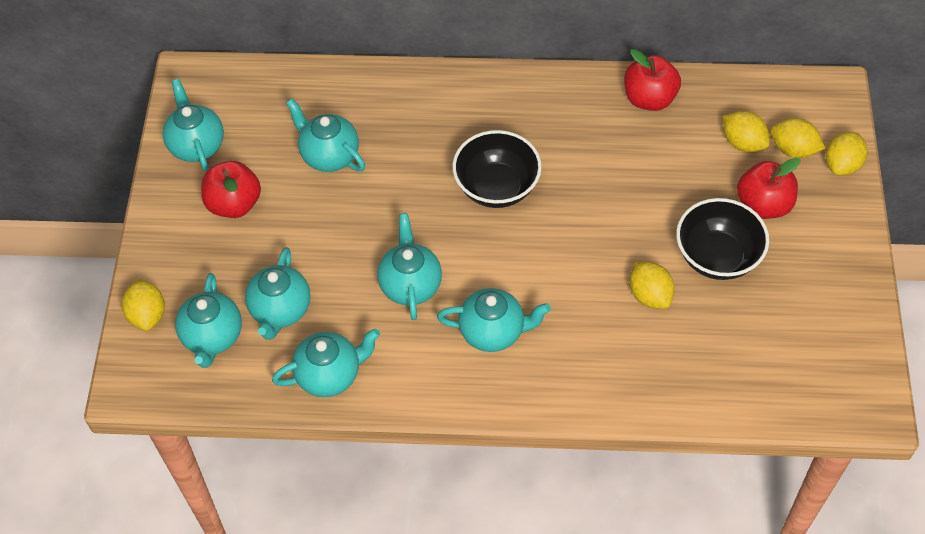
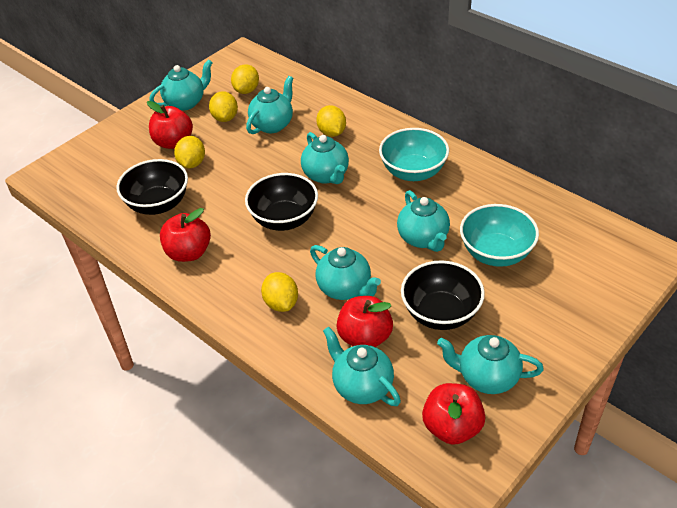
black bowl: 2 -> 3
red apple: 3 -> 4
turquoise bowl: 0 -> 2

